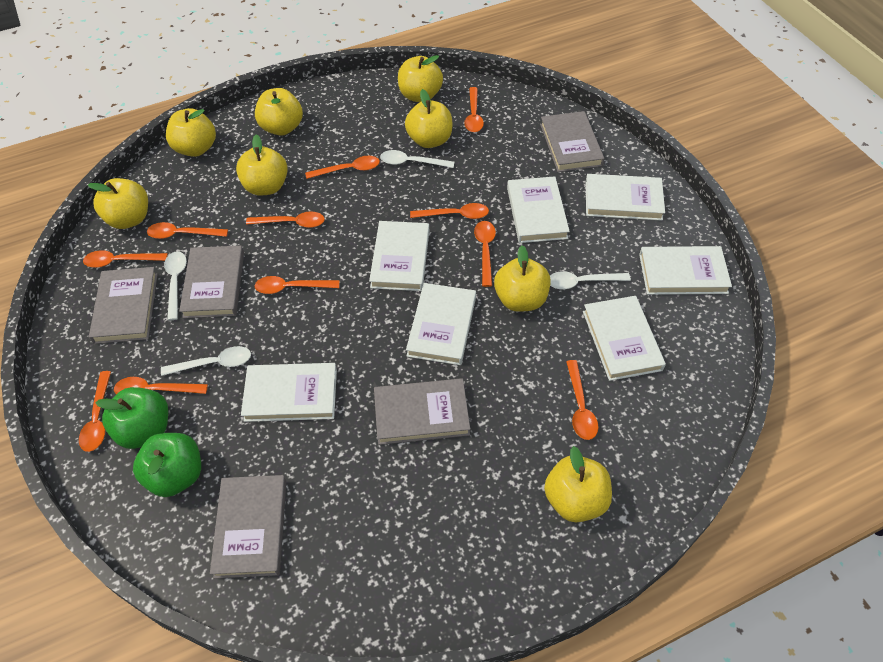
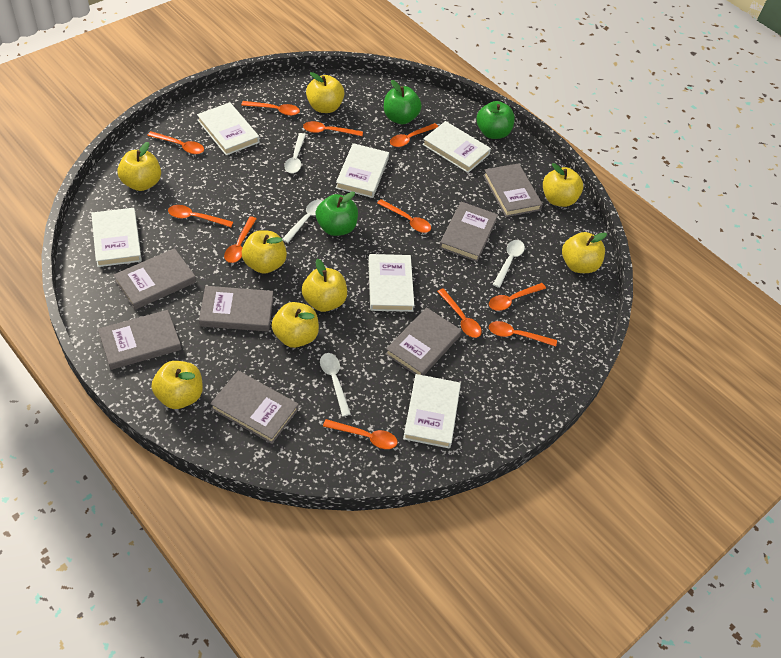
green apple: 2 -> 3
grey book: 5 -> 7
white book: 7 -> 6

